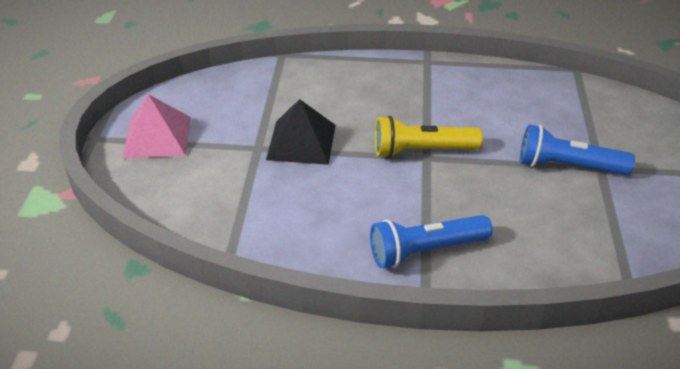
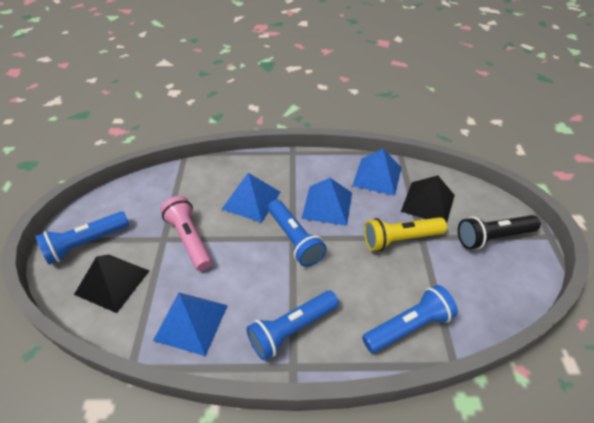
black flashlight: 0 -> 1
black pyramid: 1 -> 2
blue flashlight: 2 -> 4
blue pyramid: 0 -> 4
pink flashlight: 0 -> 1
pink pyramid: 1 -> 0

